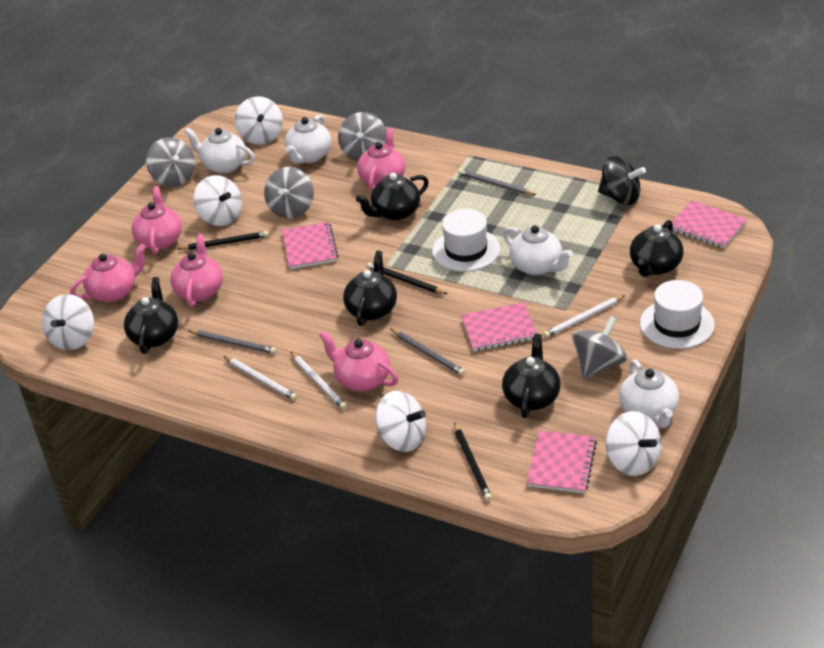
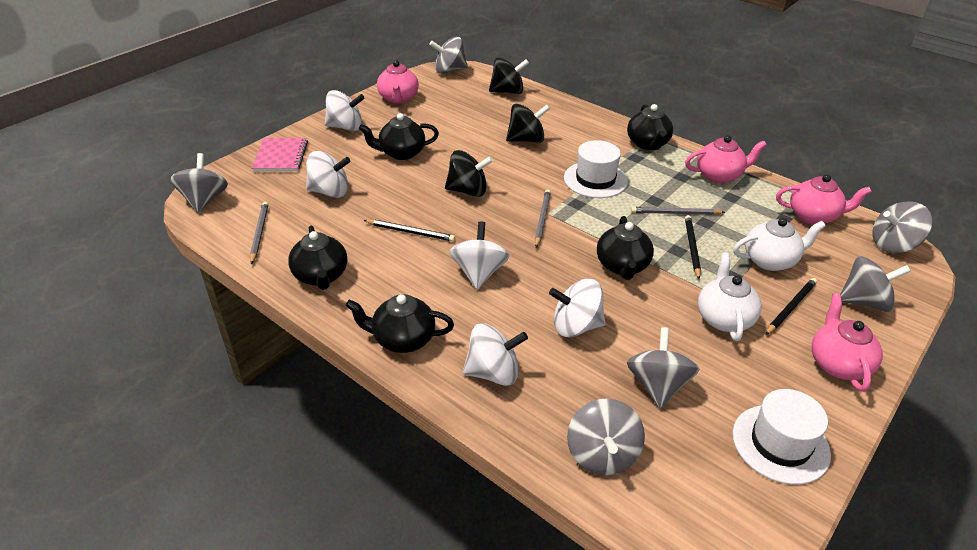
black spinning top: 1 -> 3
grey spinning top: 4 -> 6
pink notebook: 4 -> 1
pink teapot: 5 -> 4
white pencil: 3 -> 0
white teapot: 4 -> 2

